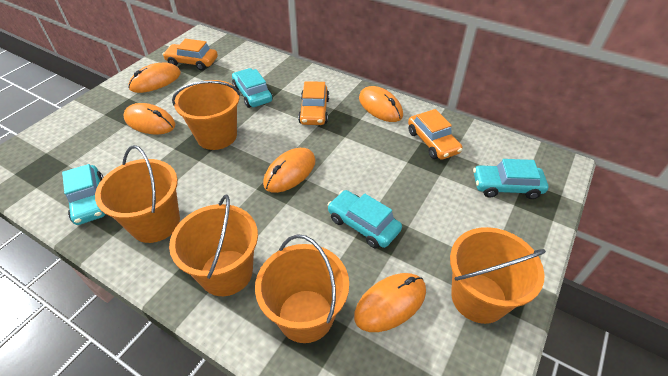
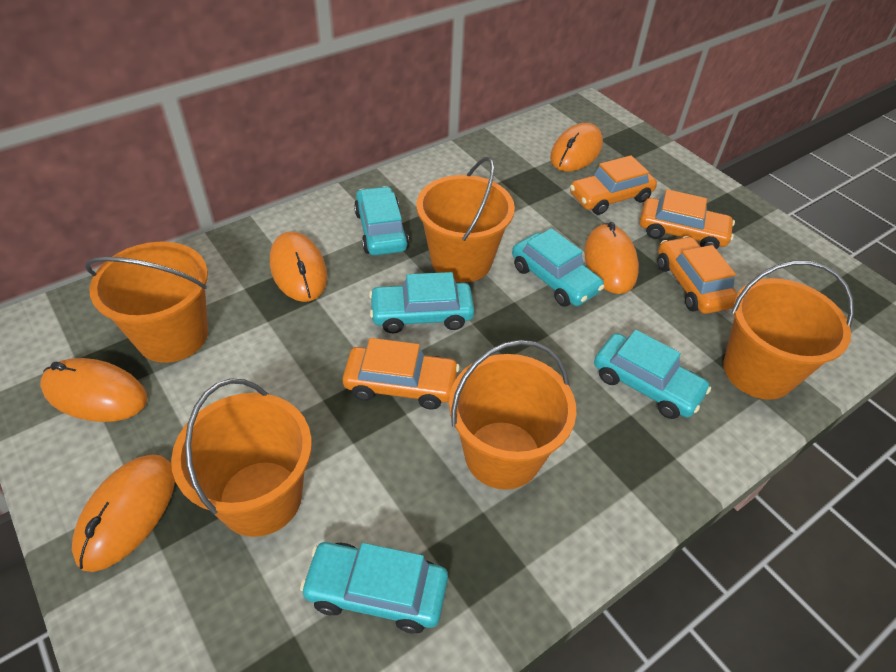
orange car: 3 -> 4
turquoise car: 4 -> 5

